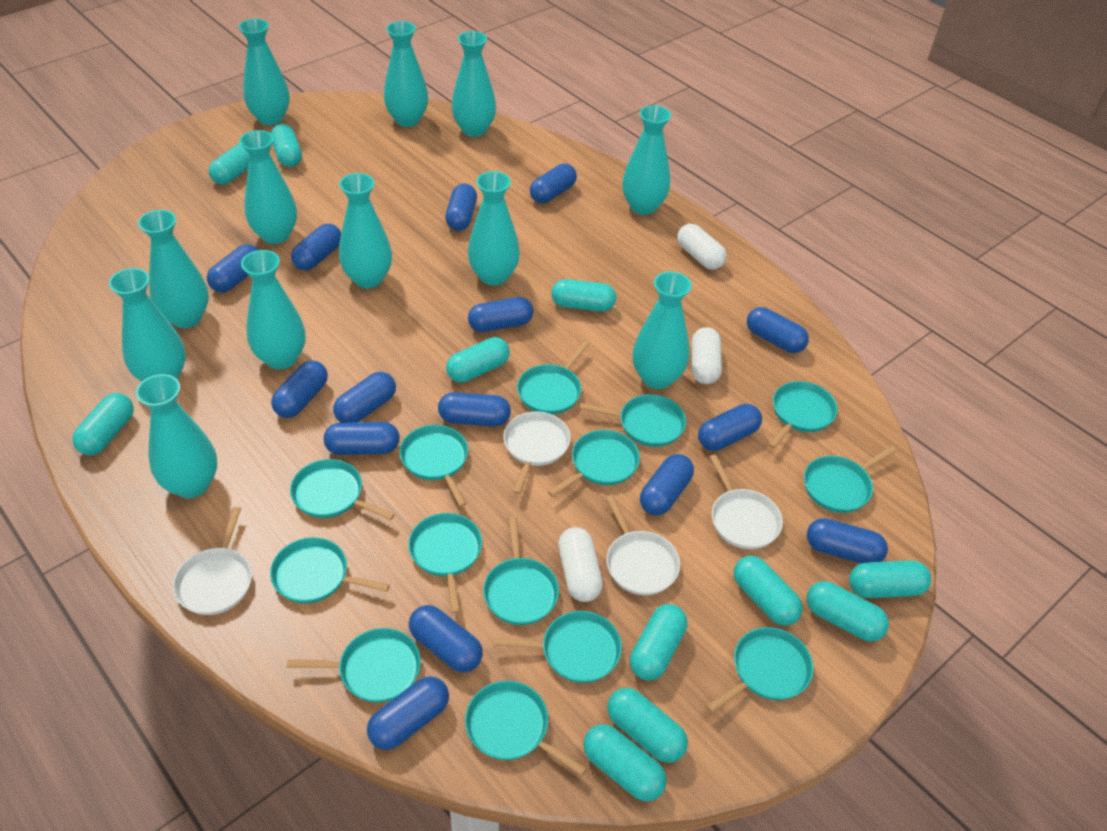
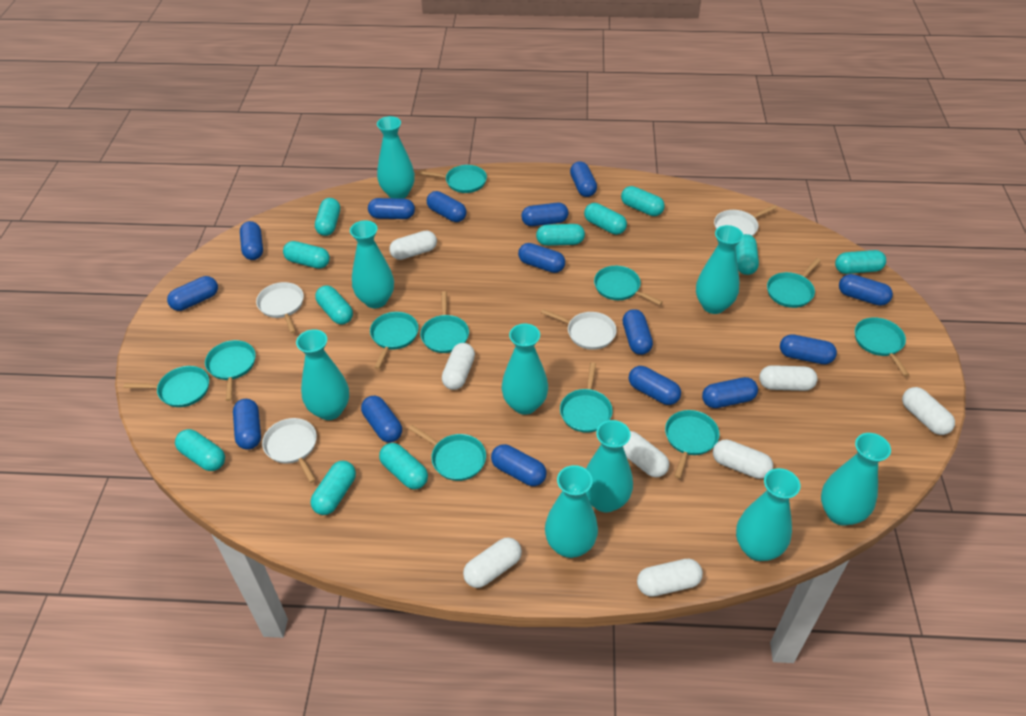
turquoise pan: 14 -> 11
turquoise vase: 12 -> 9
white capsule: 3 -> 8

